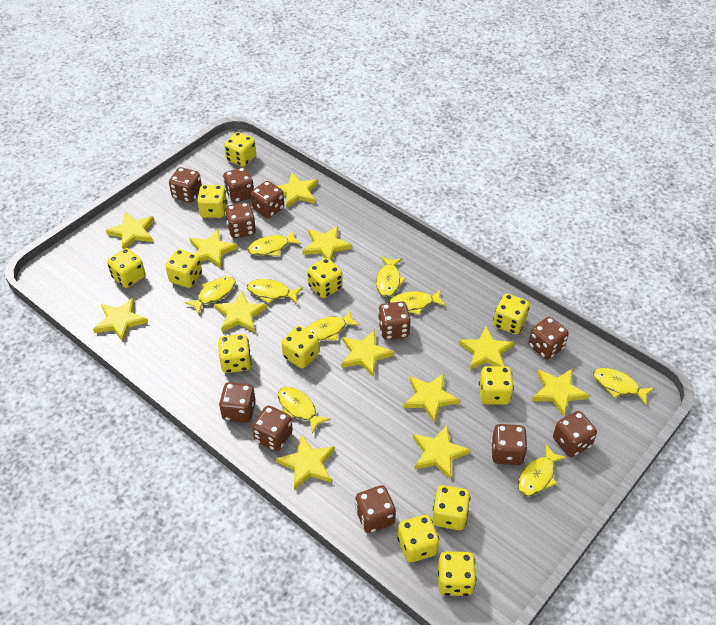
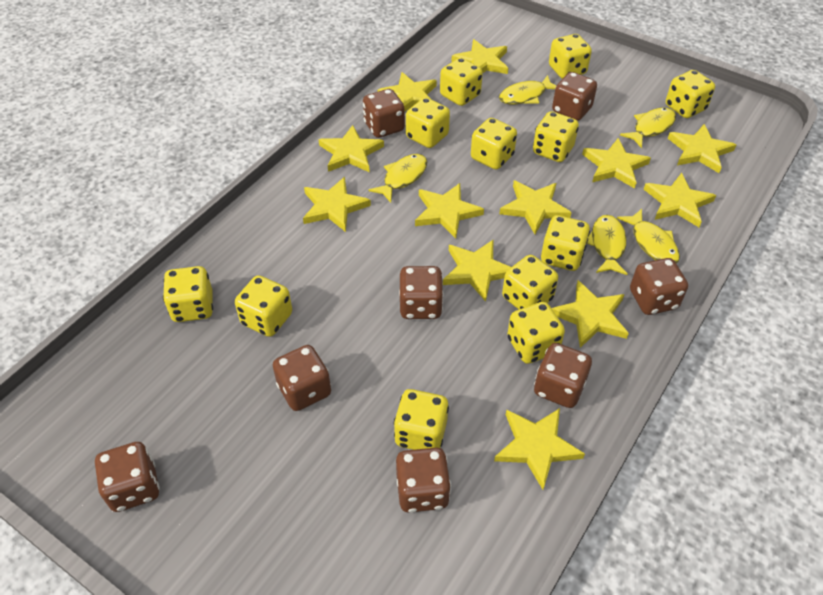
brown dice: 11 -> 8
yellow fish: 9 -> 5

